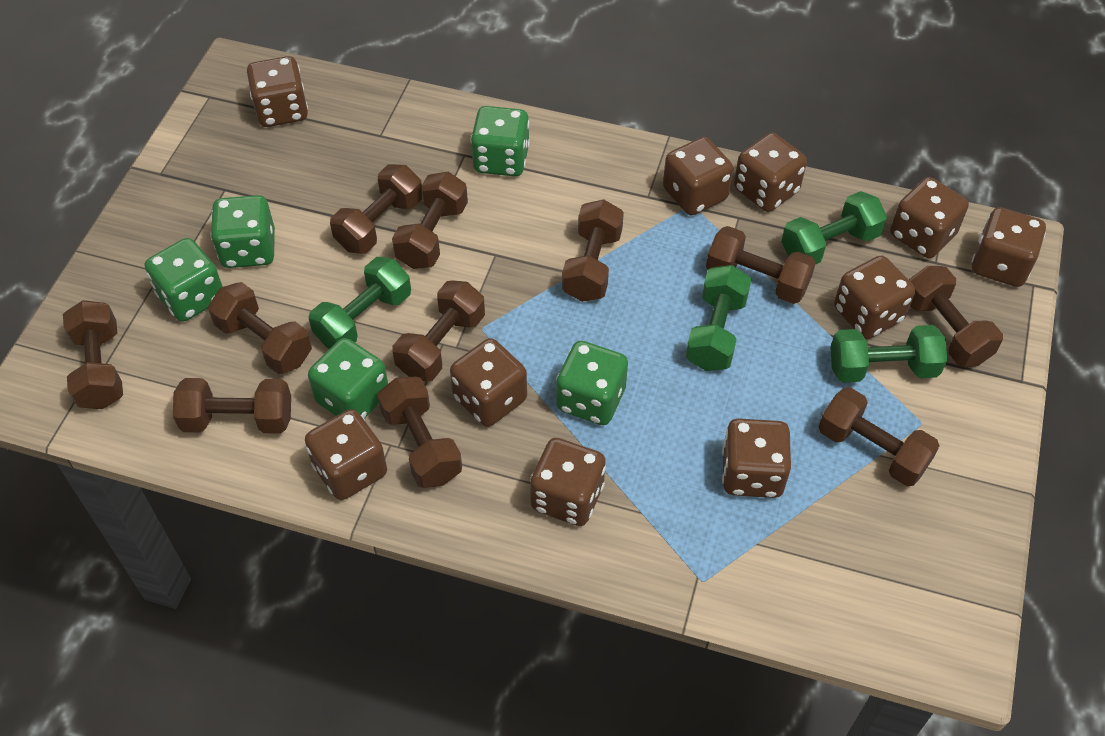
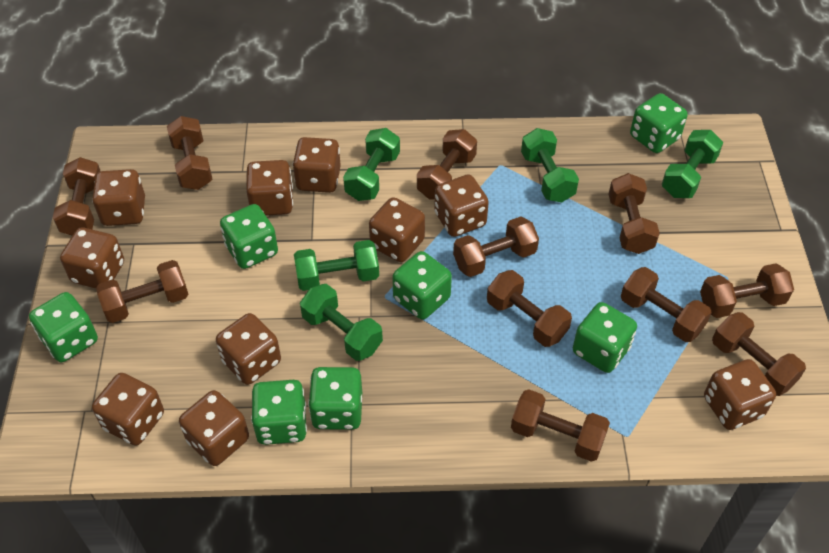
green dice: 5 -> 7
green dumbbell: 4 -> 5

